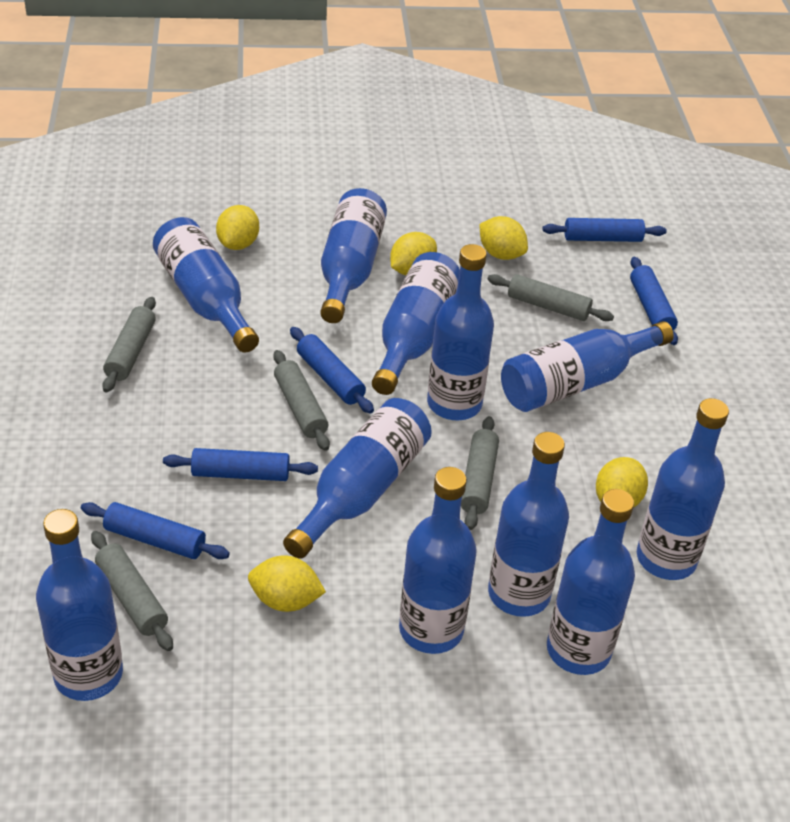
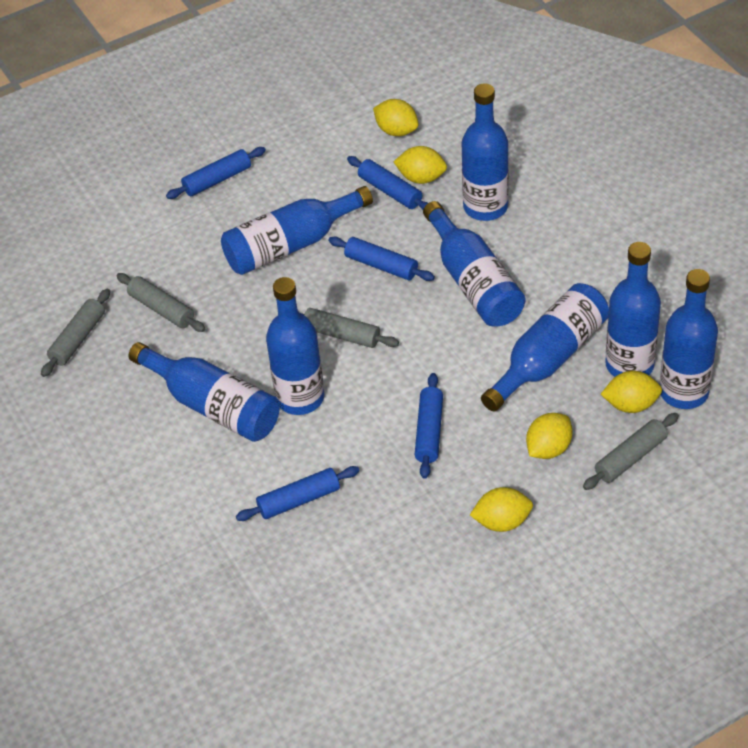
blue bottle: 11 -> 8
grey rolling pin: 5 -> 4

